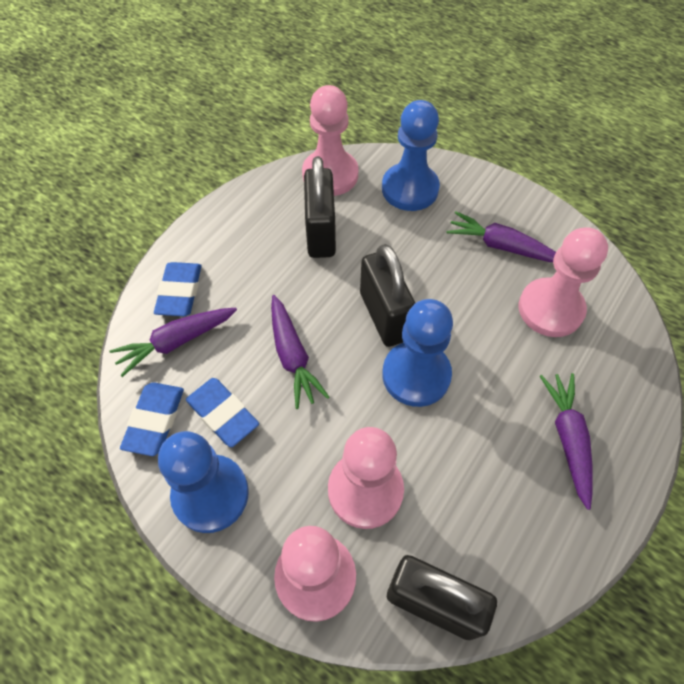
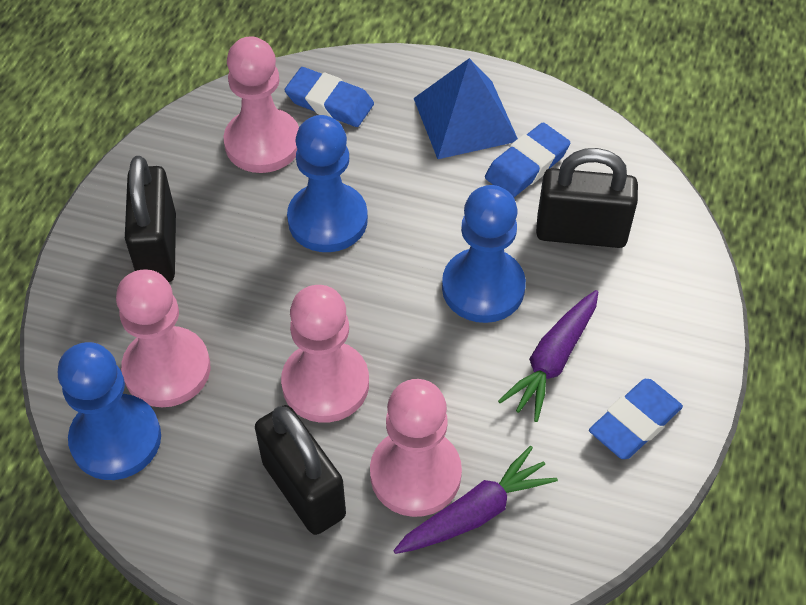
blue pyramid: 0 -> 1
purple carrot: 4 -> 2

